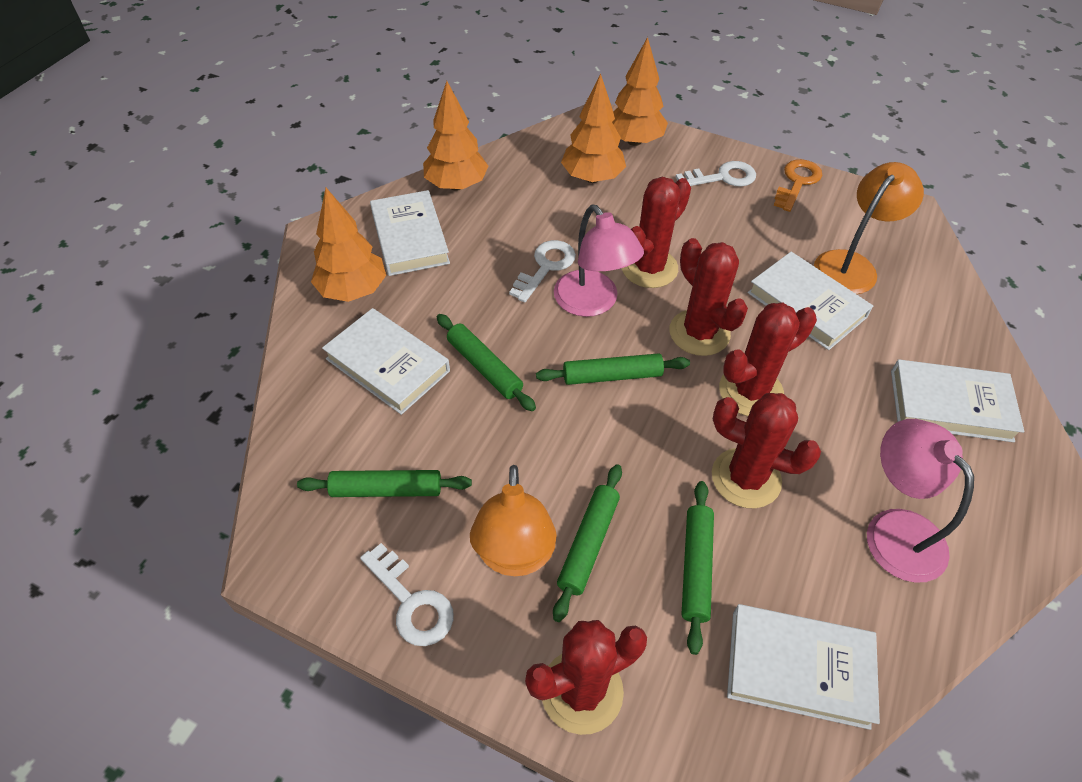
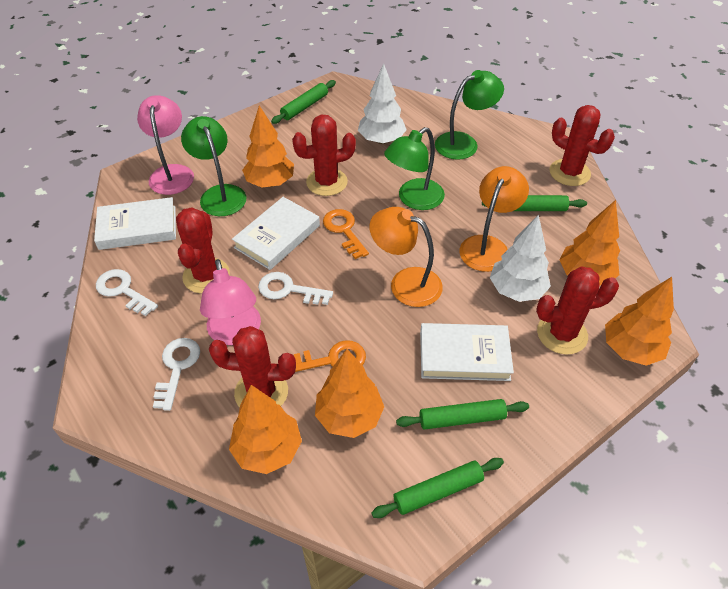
green lamp: 0 -> 3
green rolling pin: 5 -> 4
orange key: 1 -> 2
orange tree: 4 -> 5
white book: 5 -> 3
white tree: 0 -> 2

